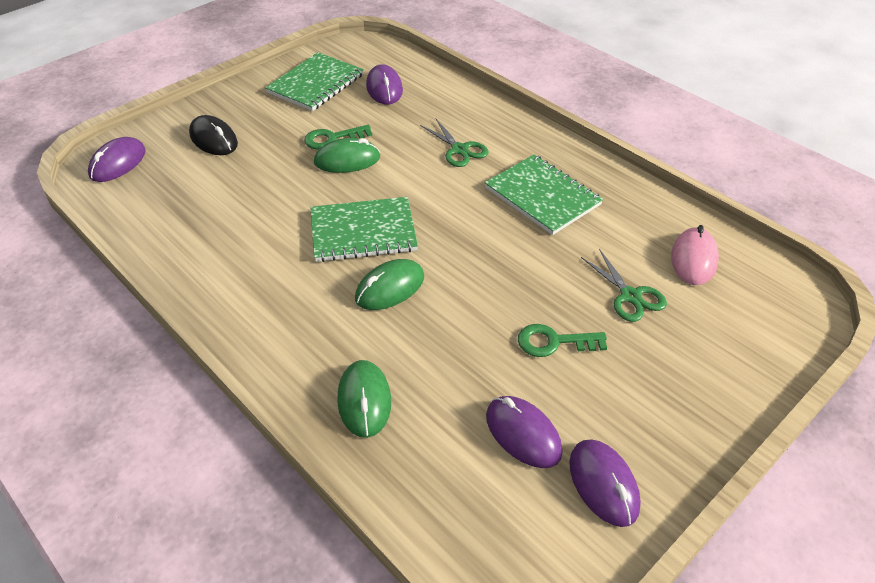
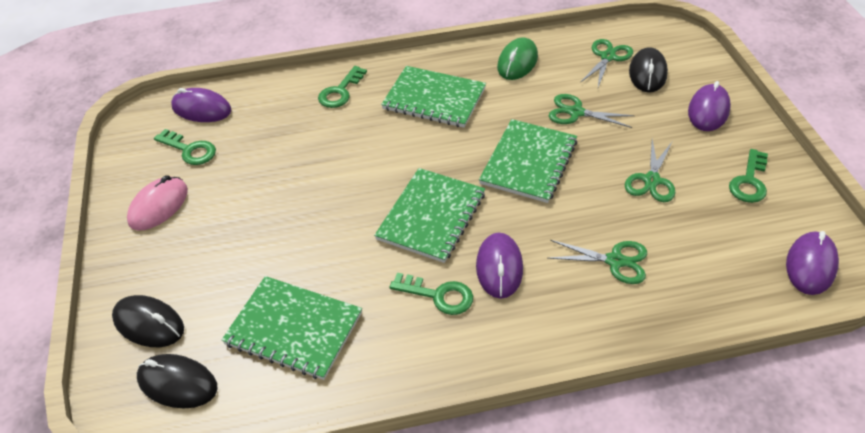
black mouse: 1 -> 3
green key: 2 -> 4
green mouse: 3 -> 1
green notebook: 3 -> 4
green scissors: 2 -> 4

